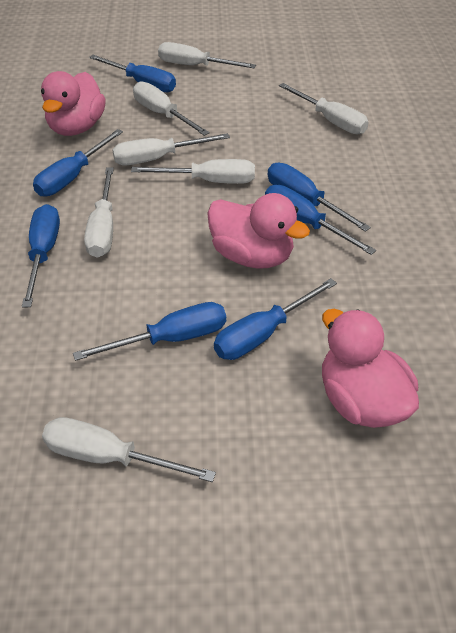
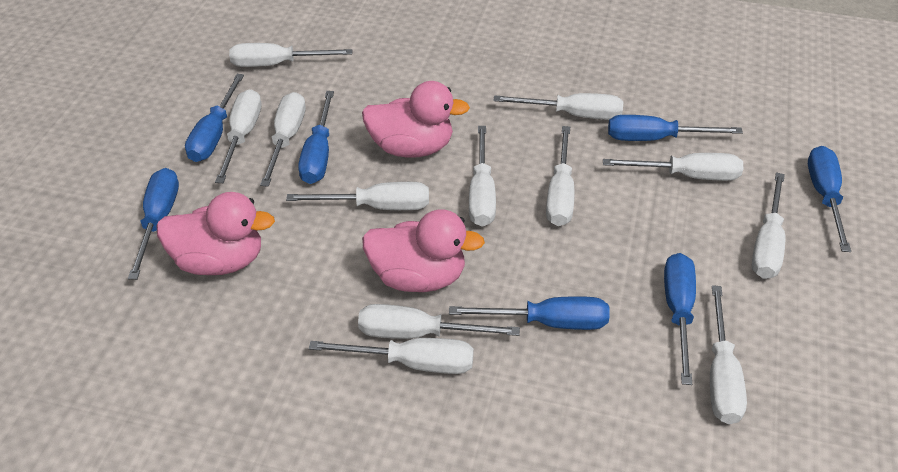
white screwdriver: 7 -> 12

